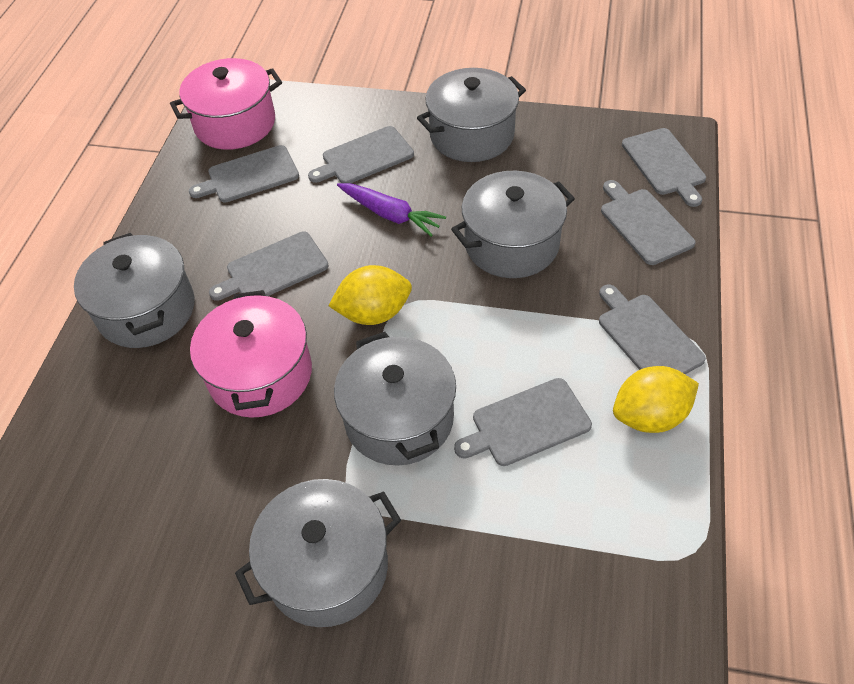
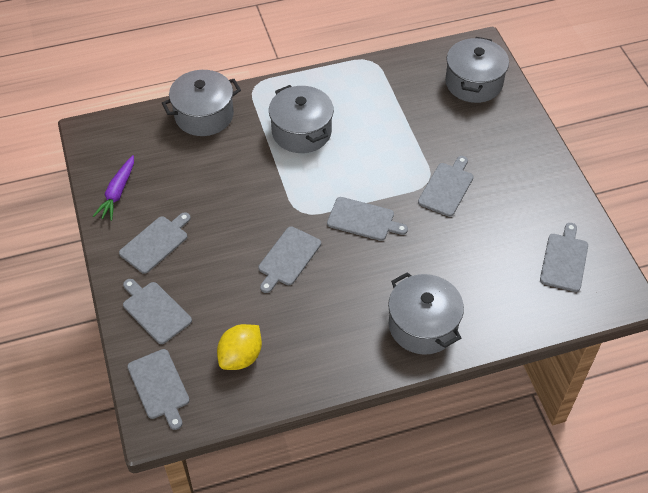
grey pot: 5 -> 4
pink pot: 2 -> 0
yellow lemon: 2 -> 1

